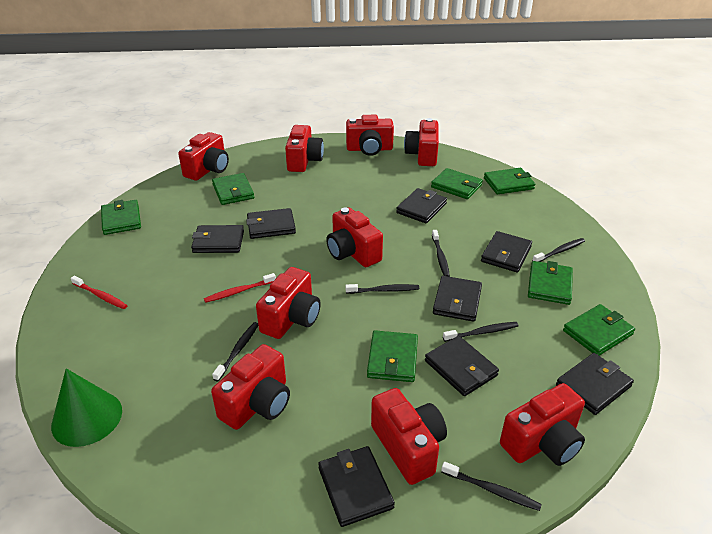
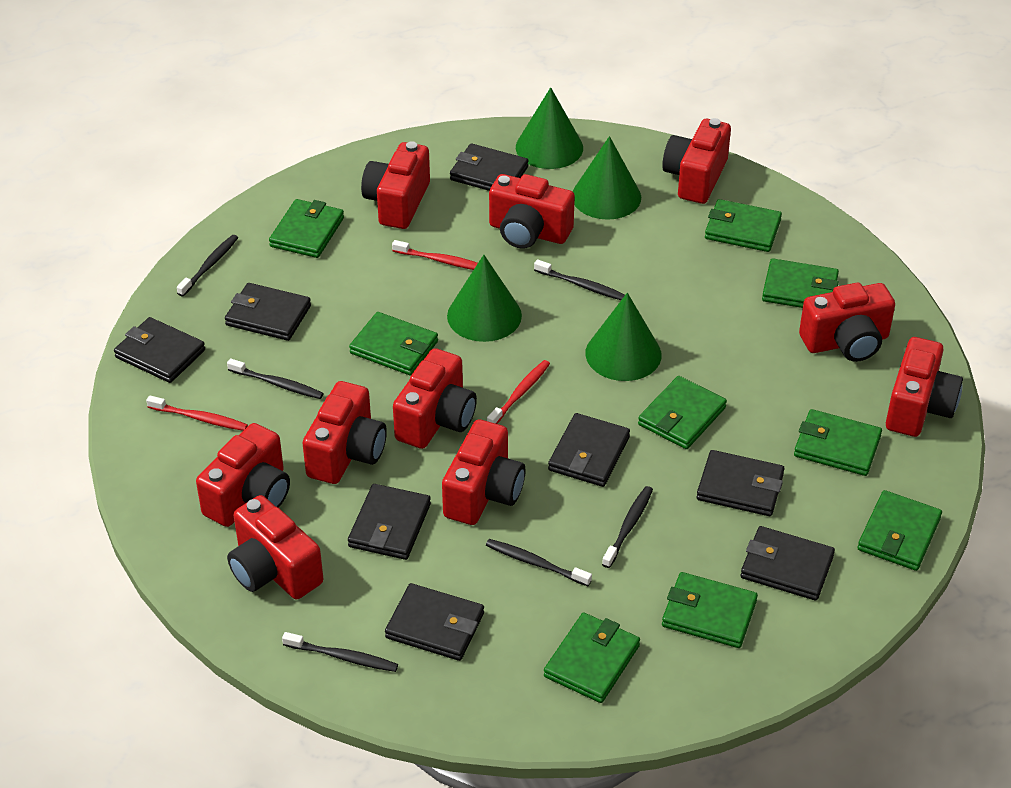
green cone: 1 -> 4
green wallet: 7 -> 9
red camera: 9 -> 10
red toothbrush: 2 -> 3

